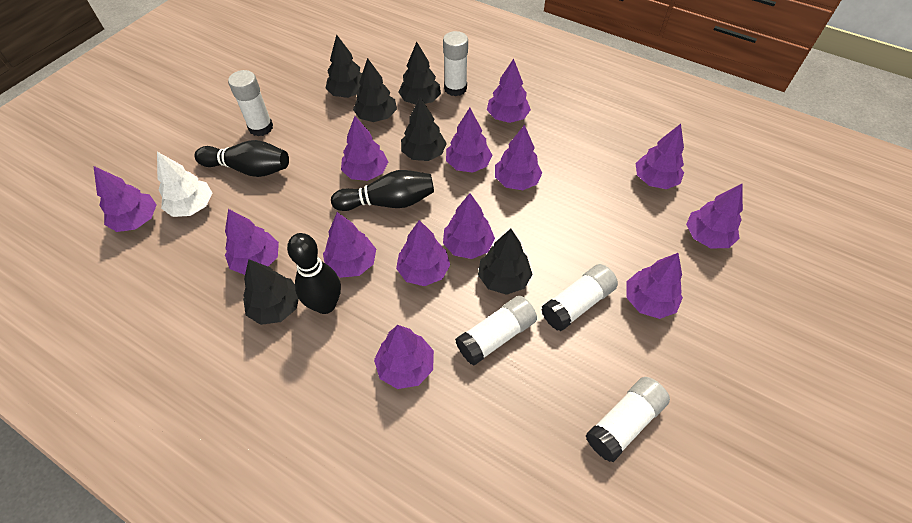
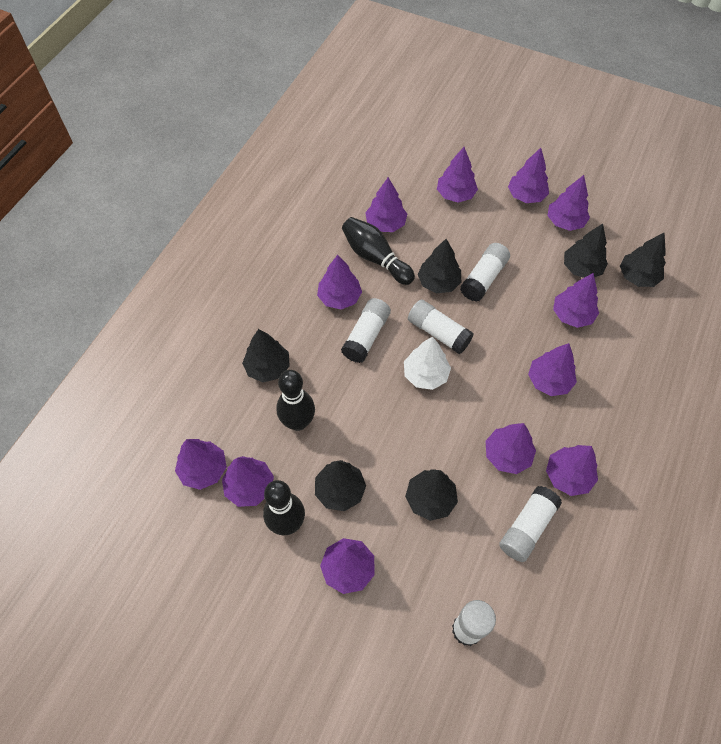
purple tree: 13 -> 12

